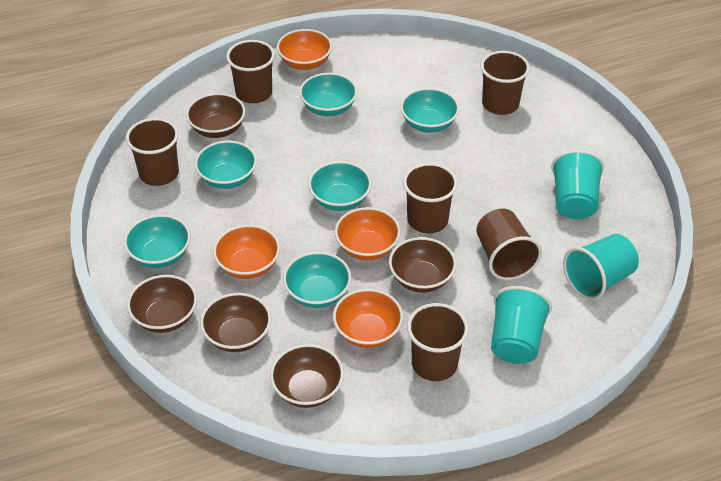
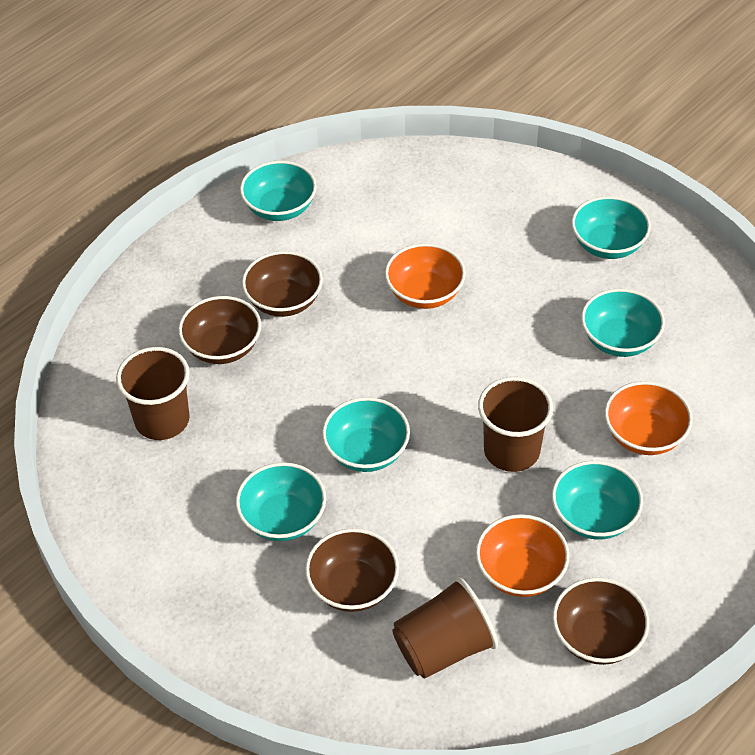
brown bowl: 5 -> 4
brown cup: 6 -> 3
orange bowl: 4 -> 3
turquoise cup: 3 -> 0

